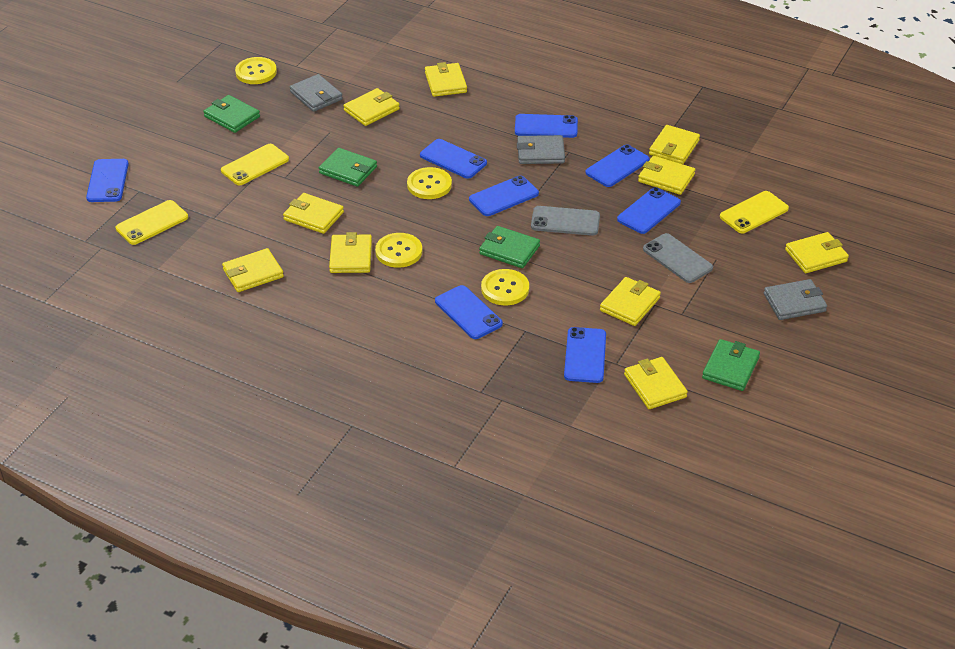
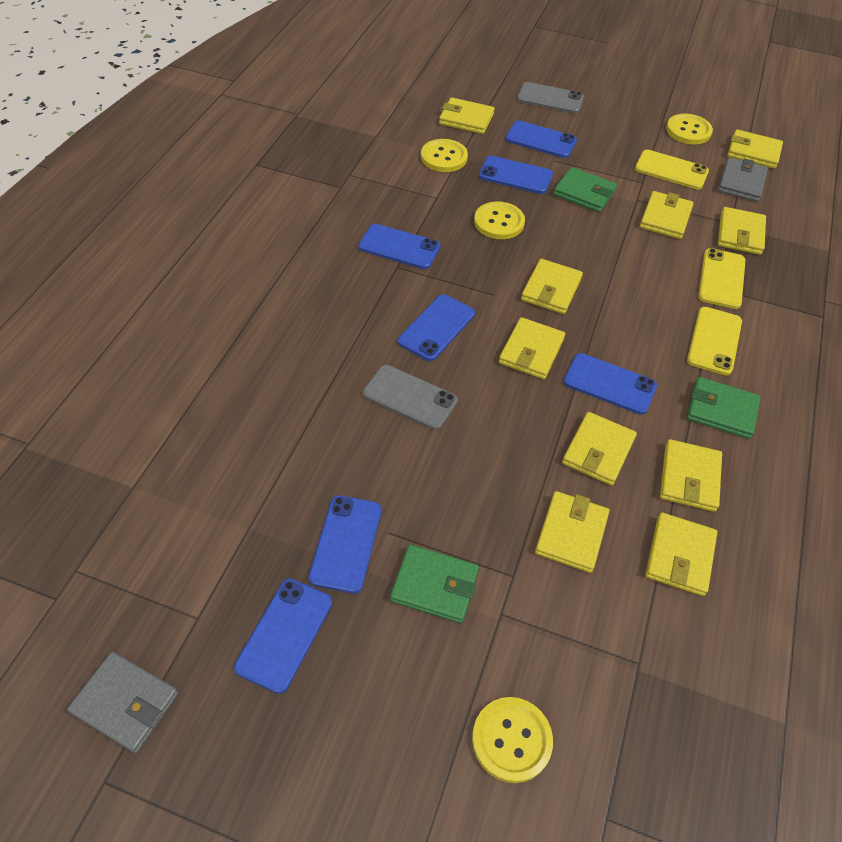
blue phone: 8 -> 7
green wallet: 4 -> 3
grey wallet: 3 -> 2

